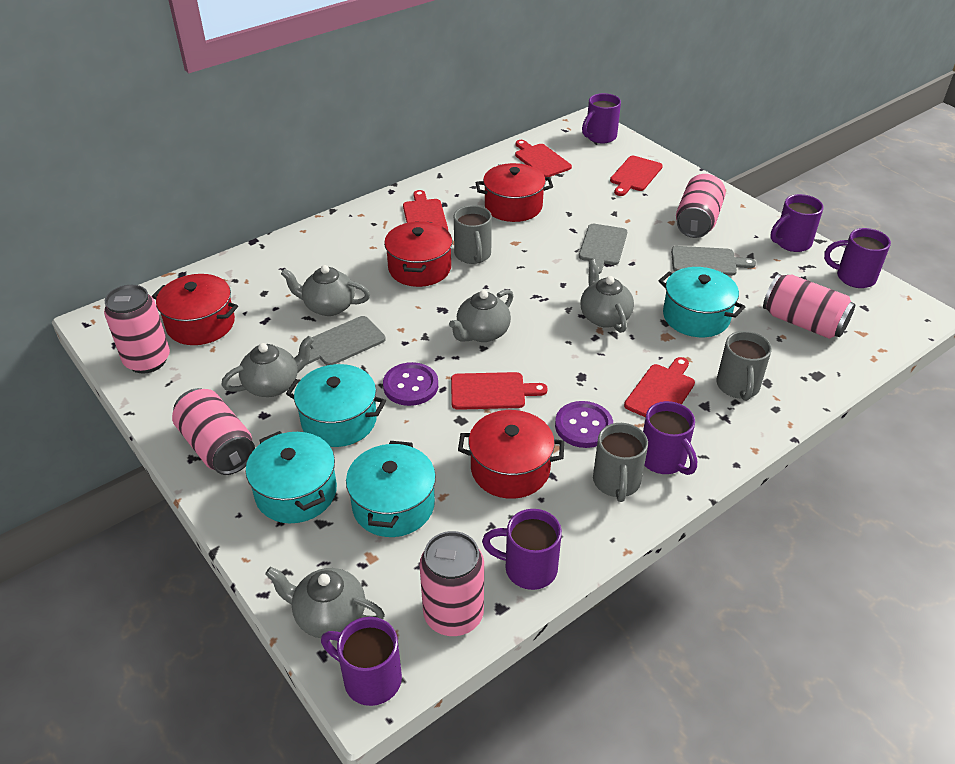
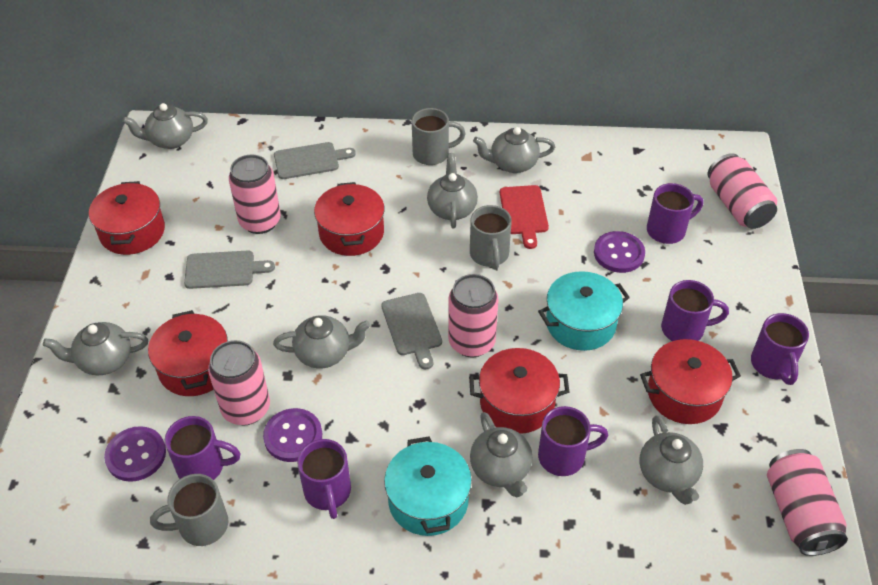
grey teapot: 5 -> 7
purple button: 2 -> 3
red cutting board: 5 -> 1
red pot: 4 -> 5
turquoise pot: 4 -> 2

